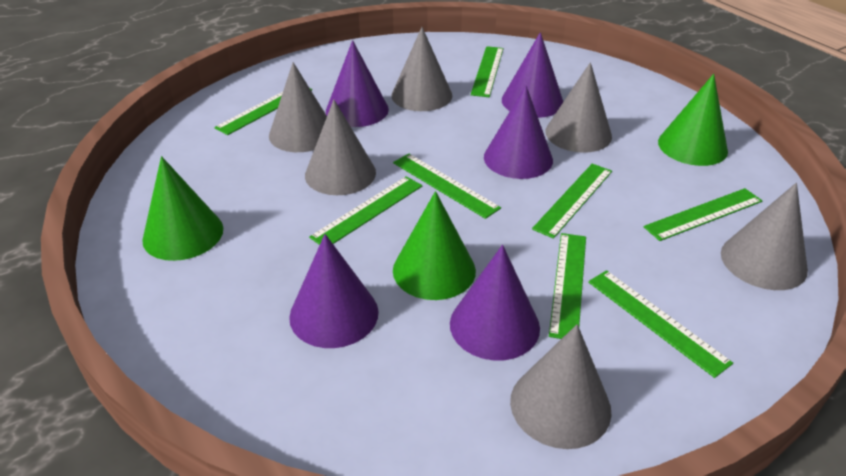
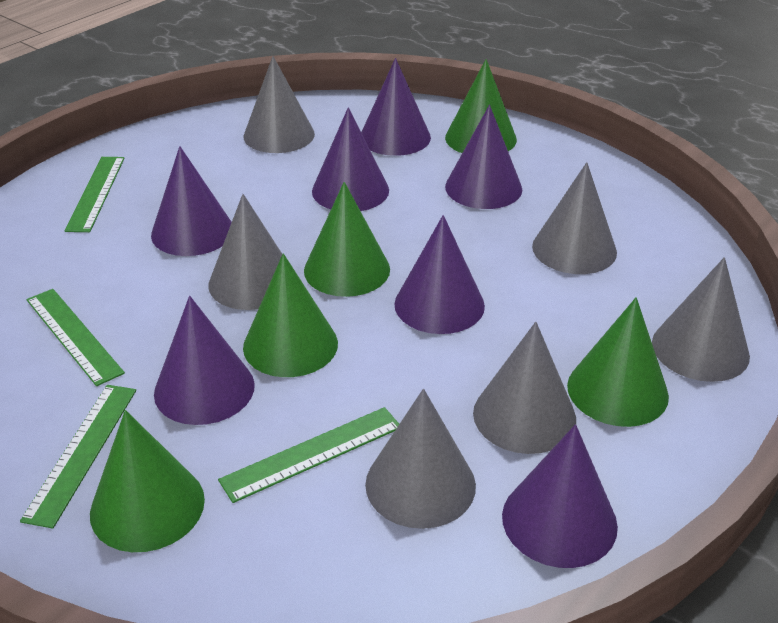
green cone: 3 -> 5
green ruler: 8 -> 4
purple cone: 5 -> 7

